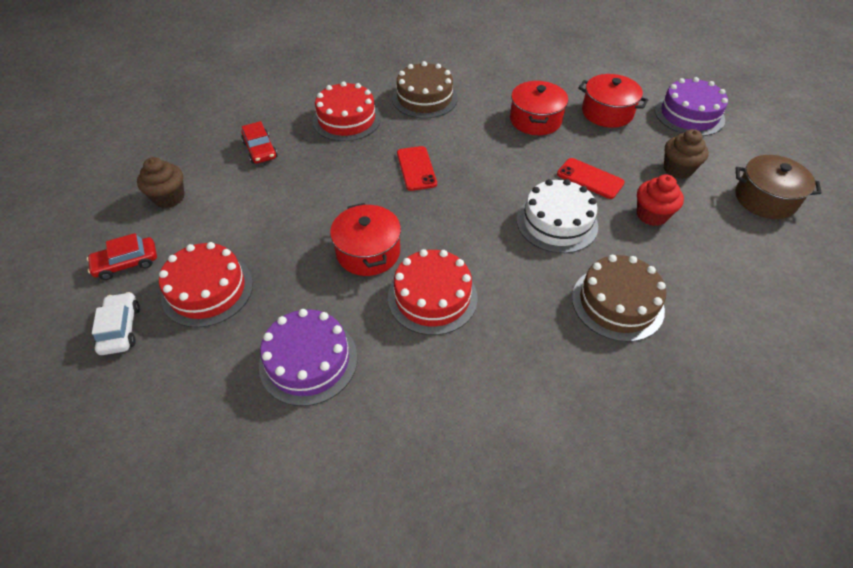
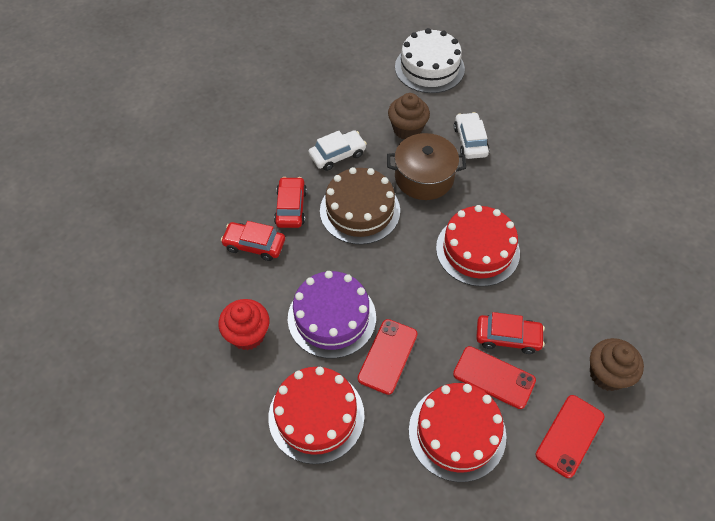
brown cake: 2 -> 1
purple cake: 2 -> 1
red car: 2 -> 3
red phone: 2 -> 3
red pot: 3 -> 0
white car: 1 -> 2

